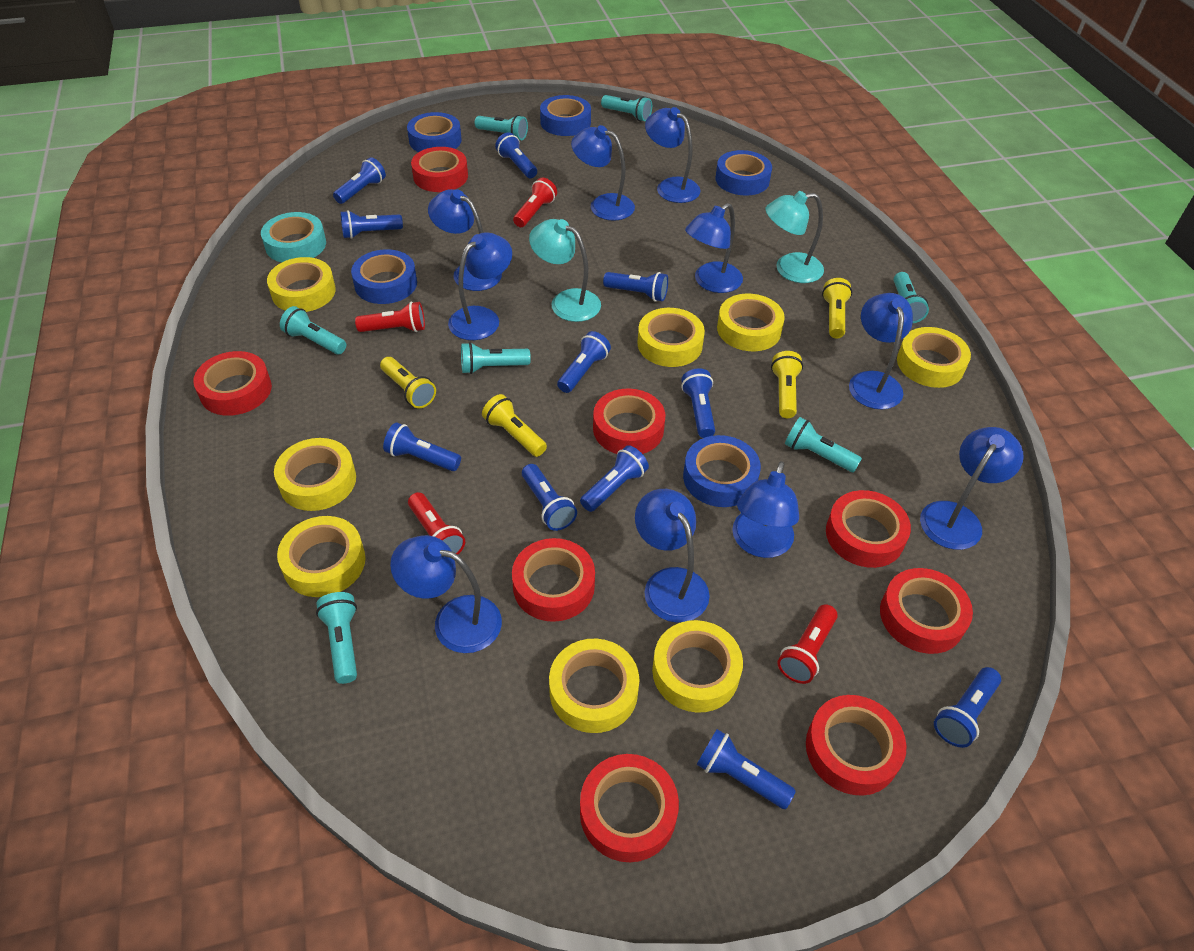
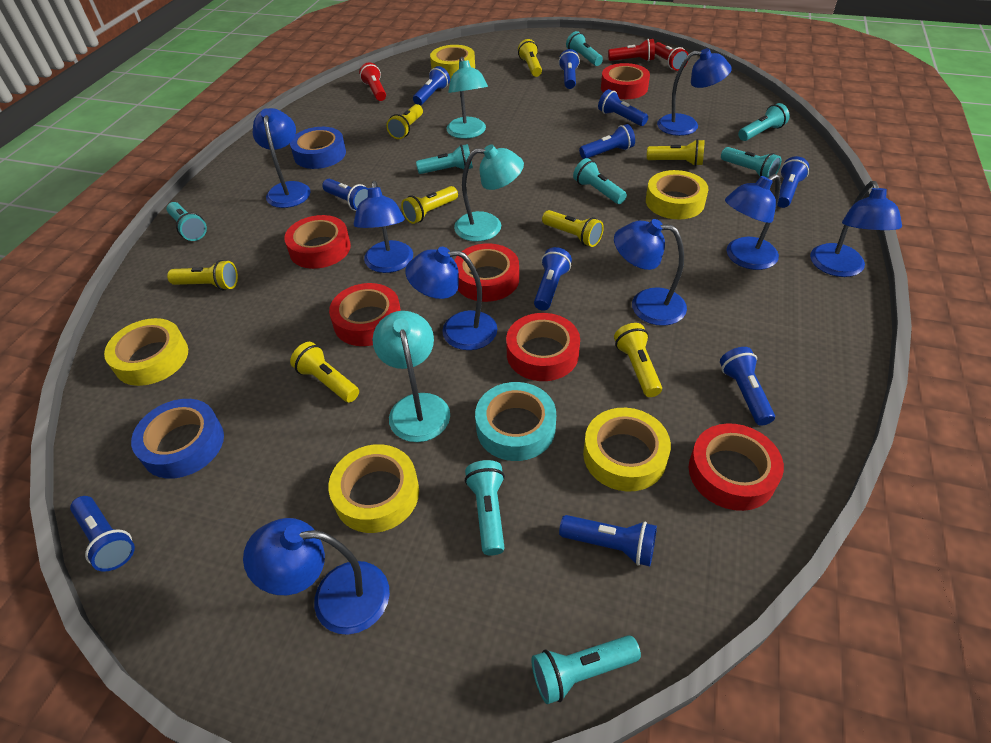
blue flashlight: 11 -> 10
blue lamp: 10 -> 8
blue tape: 5 -> 2
red flashlight: 4 -> 3
red tape: 8 -> 6
turquoise flashlight: 7 -> 8
turquoise lamp: 2 -> 3
yellow flashlight: 4 -> 8
yellow tape: 8 -> 5

